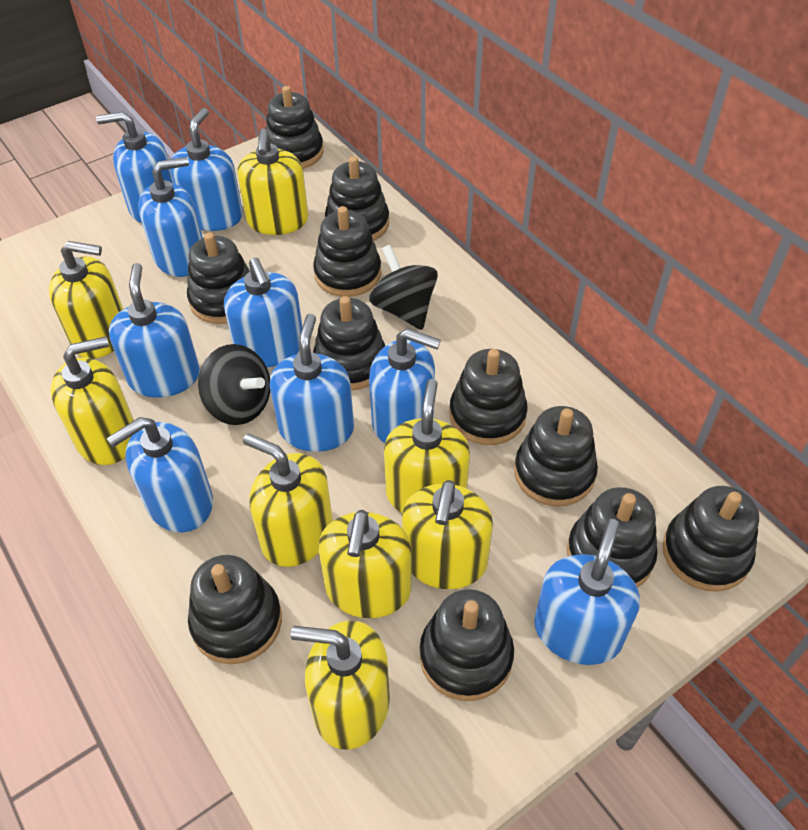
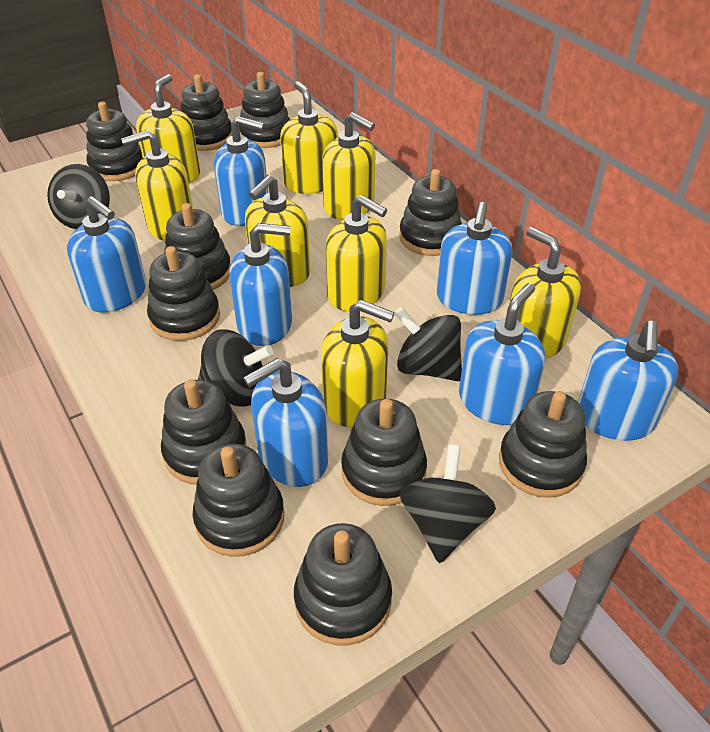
black spinning top: 2 -> 4
blue soap dispenser: 9 -> 7

